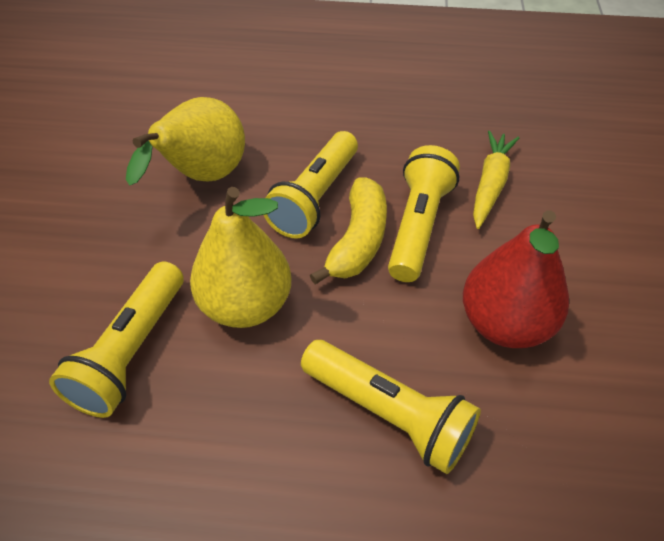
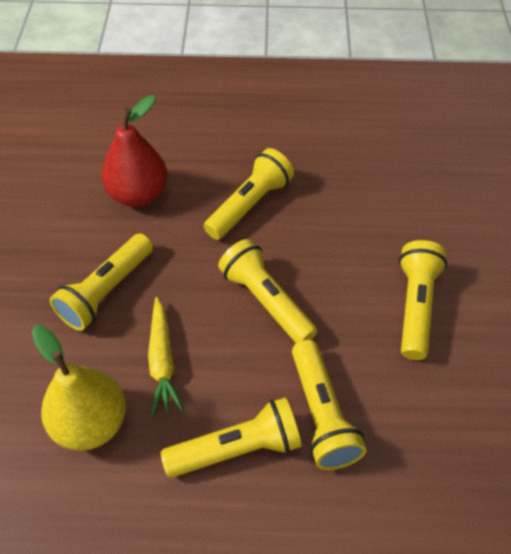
yellow banana: 1 -> 0
yellow flashlight: 4 -> 6
yellow pear: 2 -> 1

